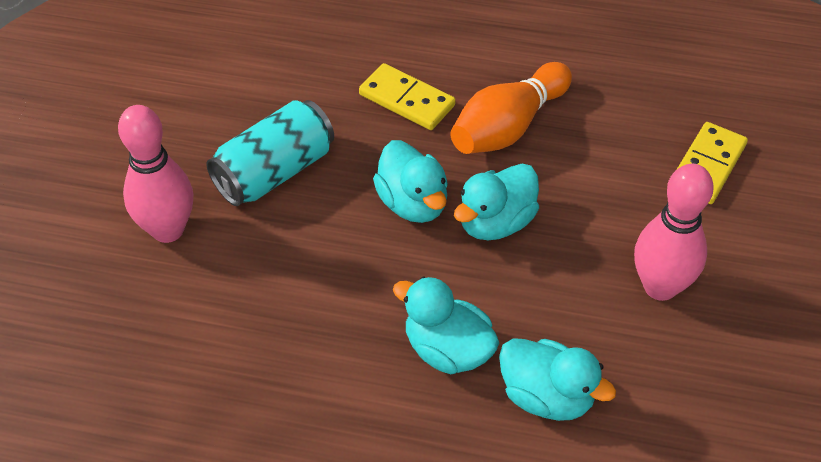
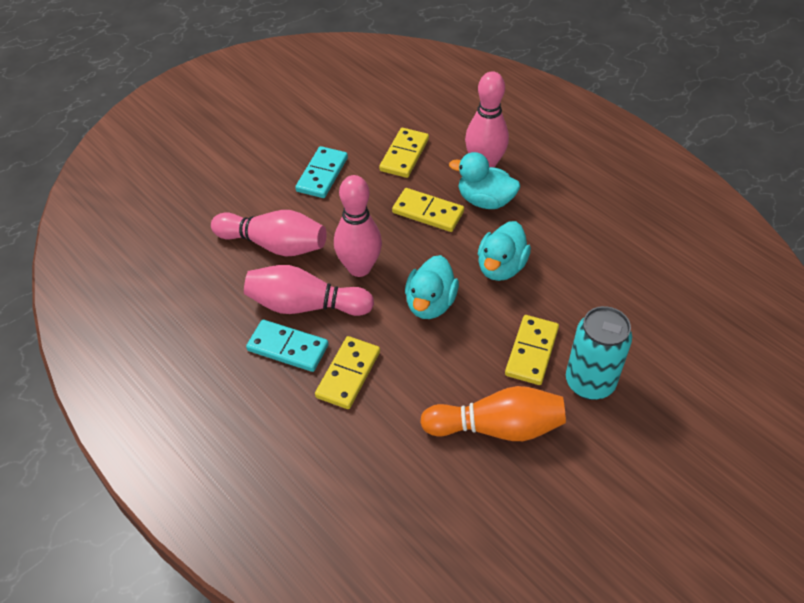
pink bowling pin: 2 -> 4
turquoise domino: 0 -> 2
turquoise duck: 4 -> 3
yellow domino: 2 -> 4

